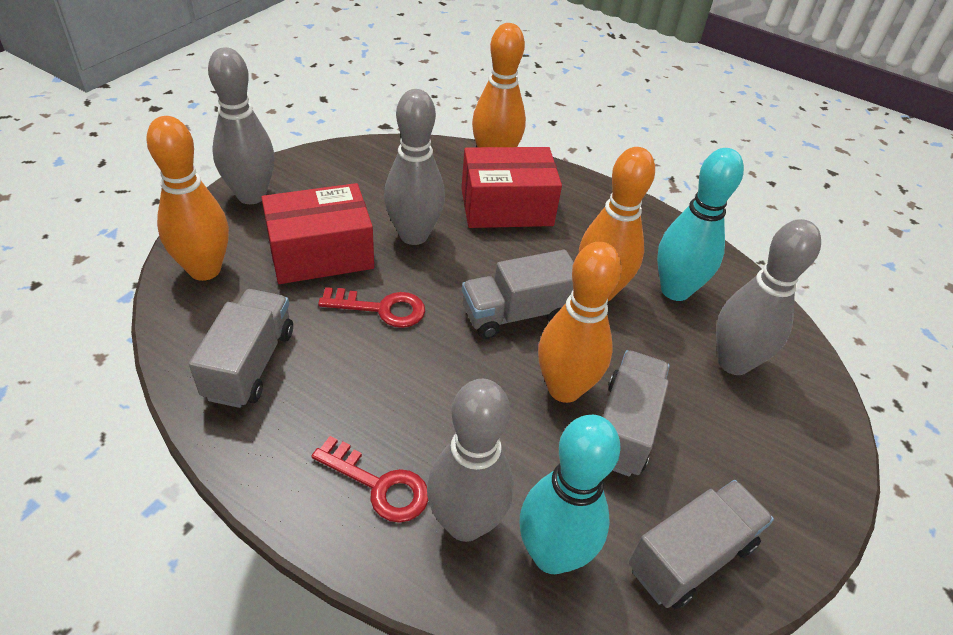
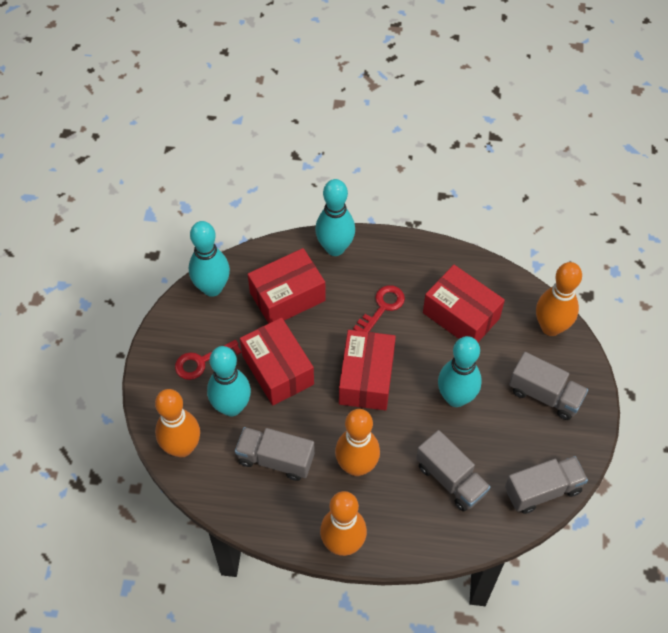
grey bowling pin: 4 -> 0
red box: 2 -> 4
turquoise bowling pin: 2 -> 4

